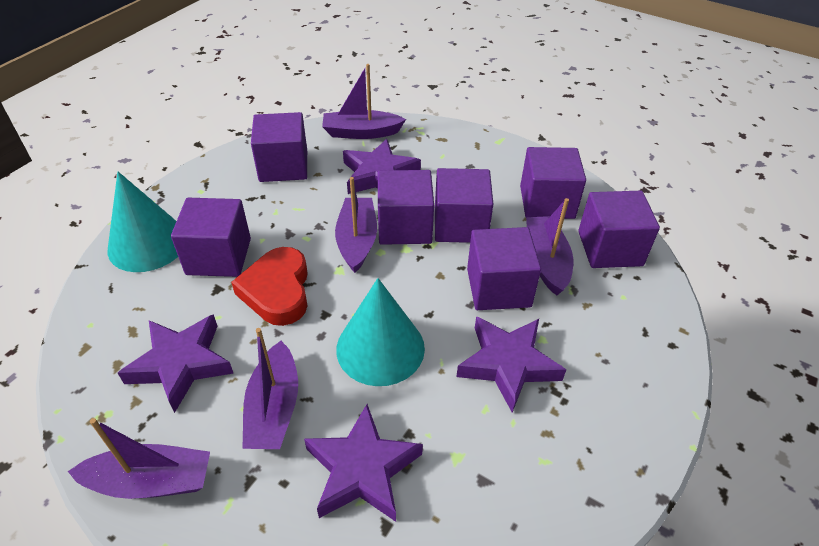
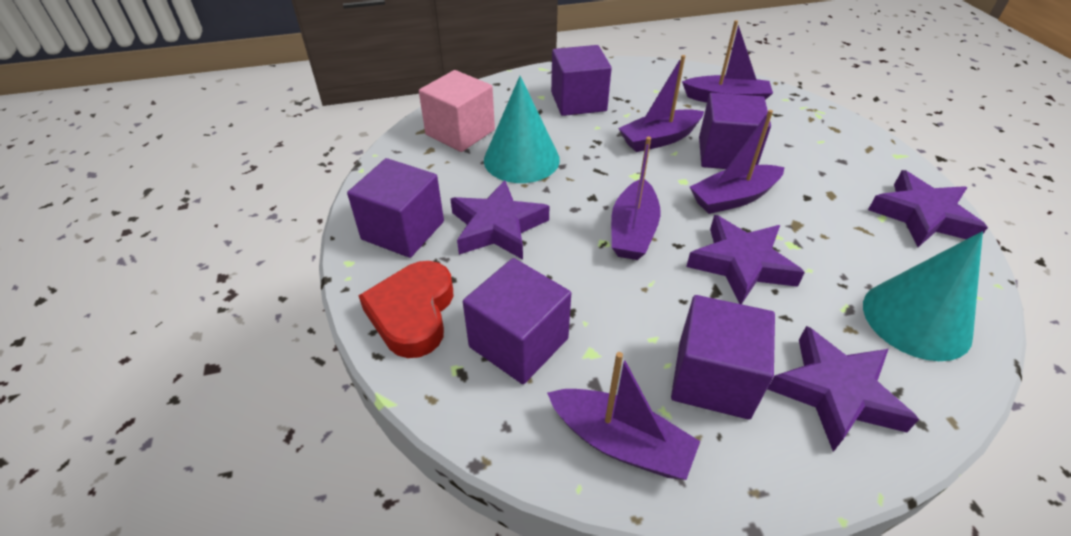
pink cube: 0 -> 1
purple cube: 7 -> 5

